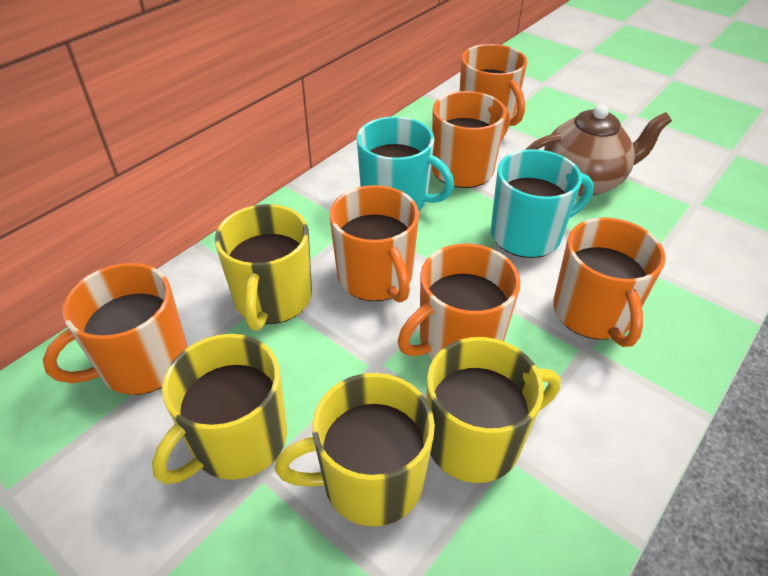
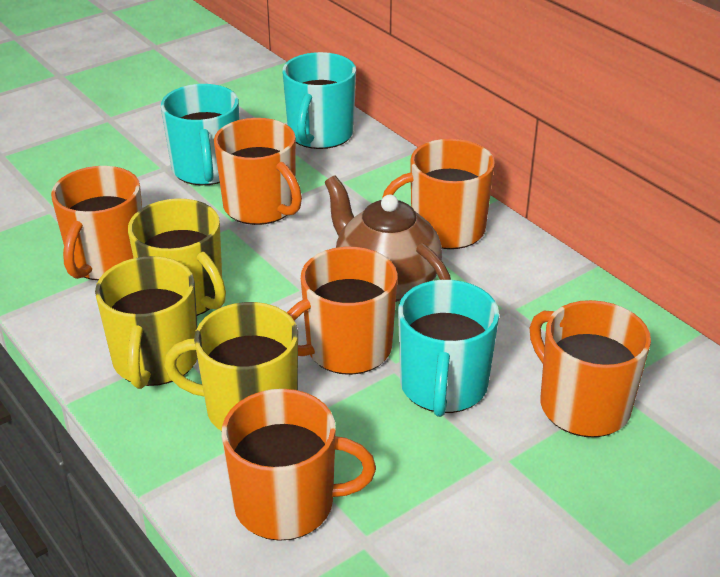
turquoise mug: 2 -> 3
yellow mug: 4 -> 3

